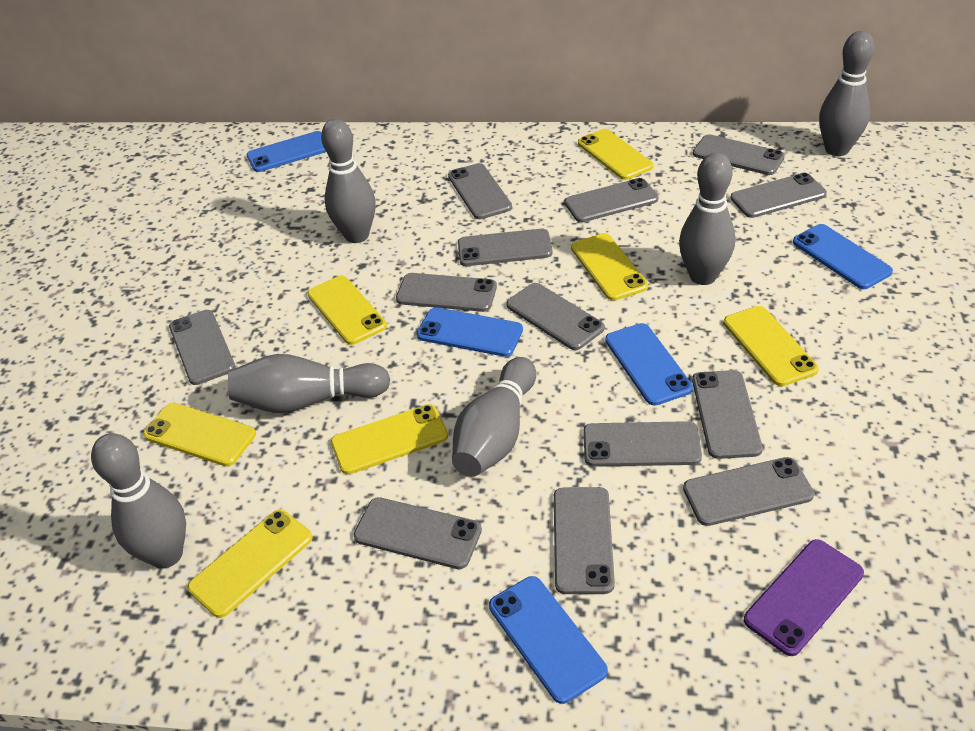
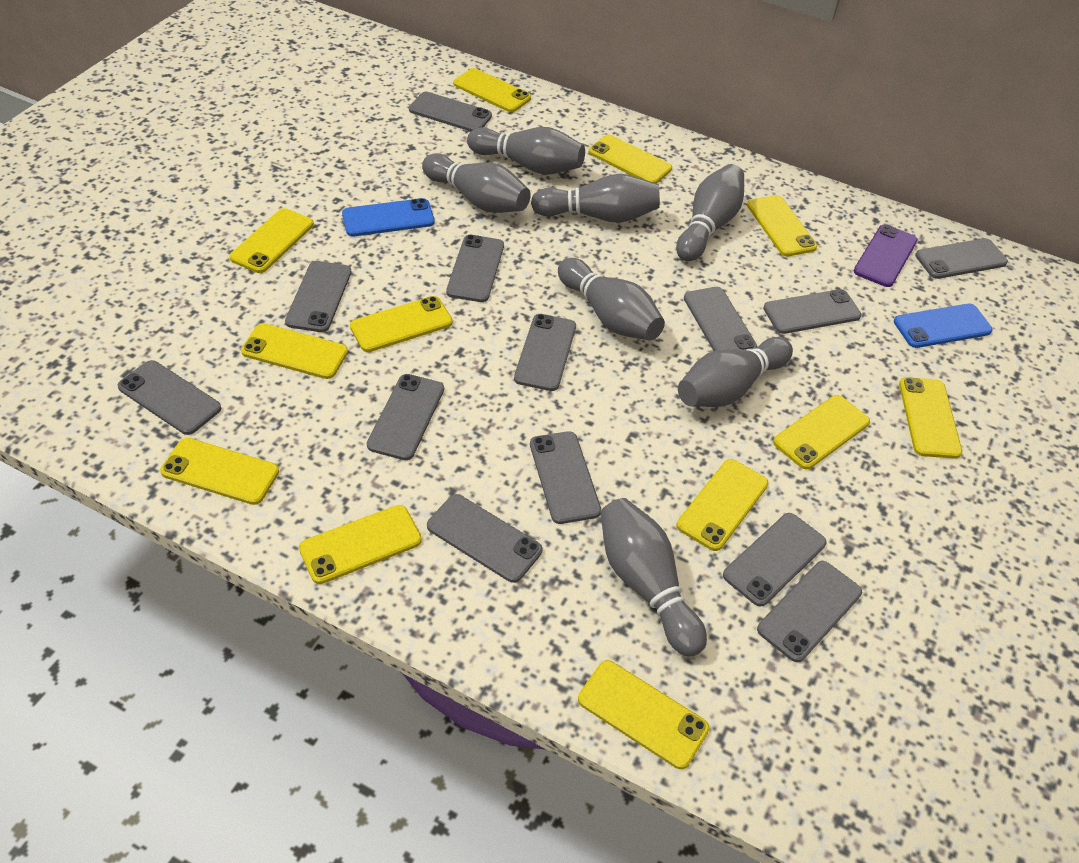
blue phone: 5 -> 2
grey bowling pin: 6 -> 7
yellow phone: 7 -> 12

